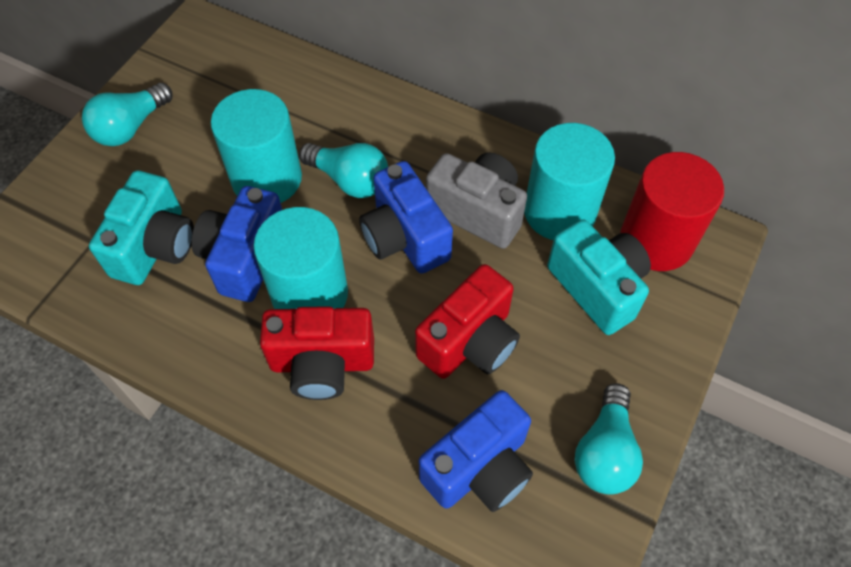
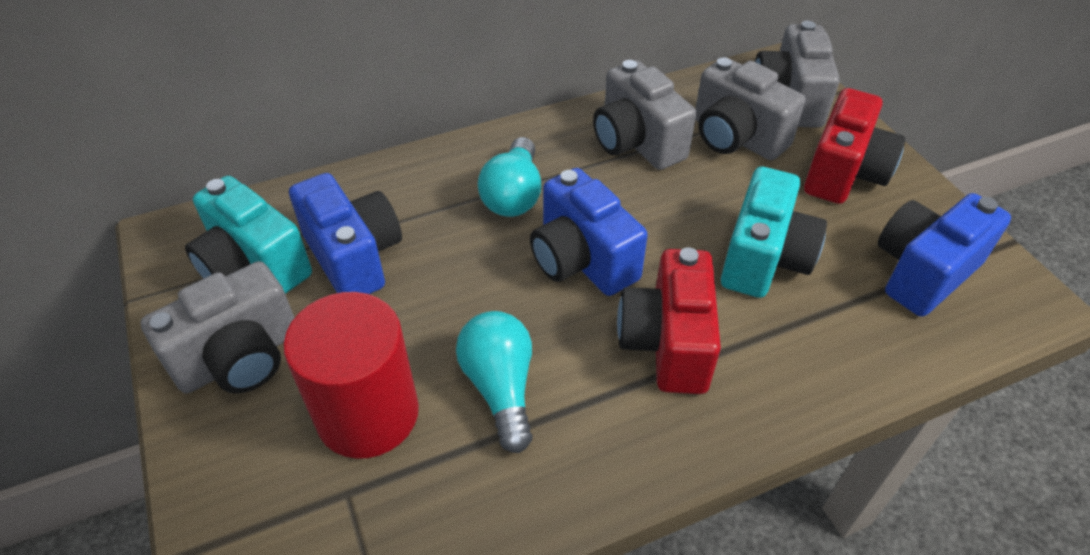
grey camera: 1 -> 4
turquoise cylinder: 3 -> 0
turquoise light bulb: 3 -> 2

